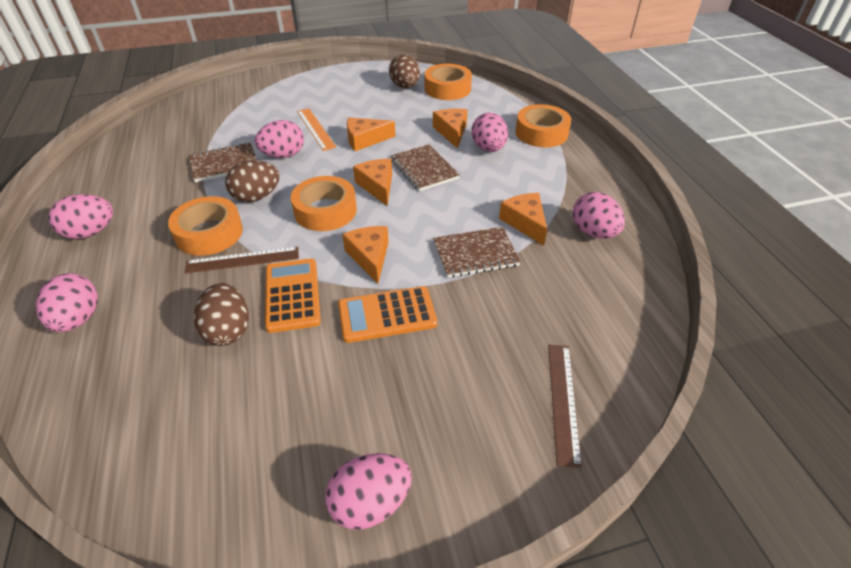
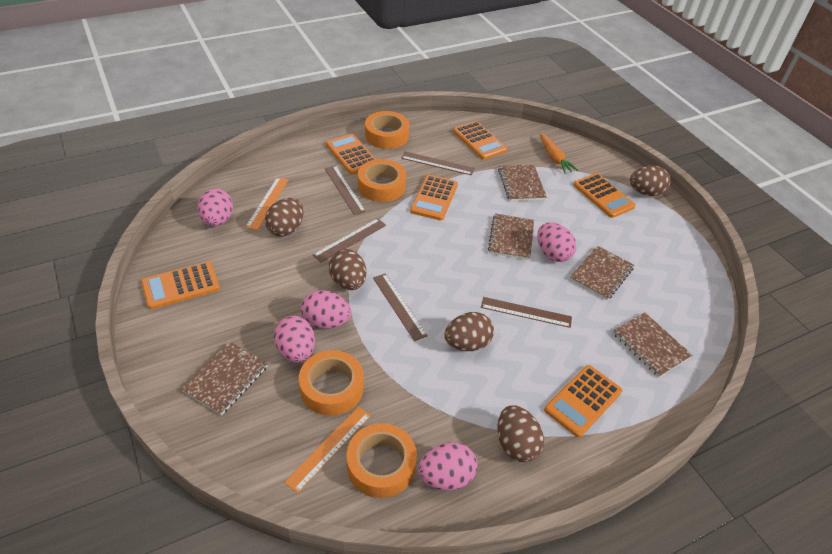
brown egg: 3 -> 5
brown notebook: 3 -> 5
brown ruler: 2 -> 5
orange calculator: 2 -> 6
orange carrot: 0 -> 1
orange cheese: 5 -> 0
orange ruler: 1 -> 2
pink egg: 6 -> 5

